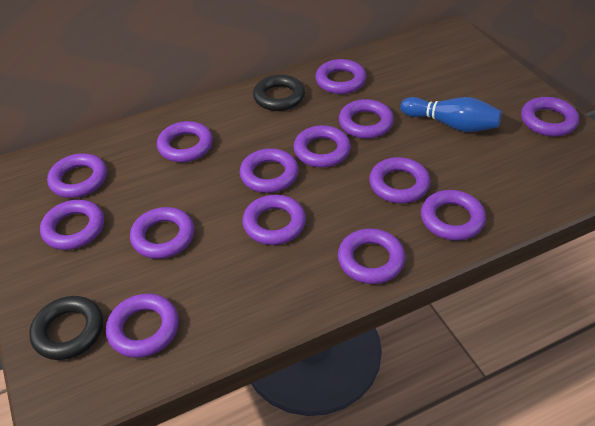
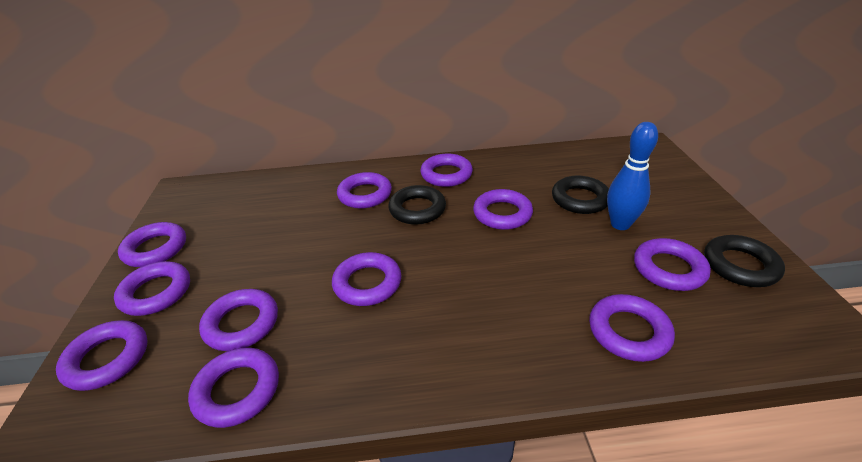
black ring: 2 -> 3
purple ring: 14 -> 11

